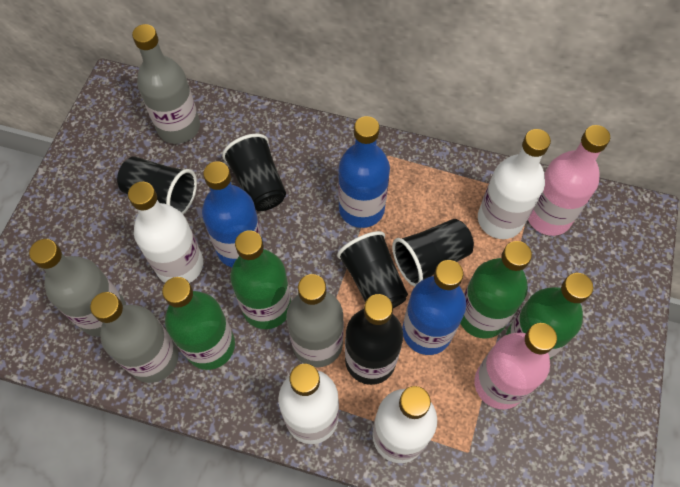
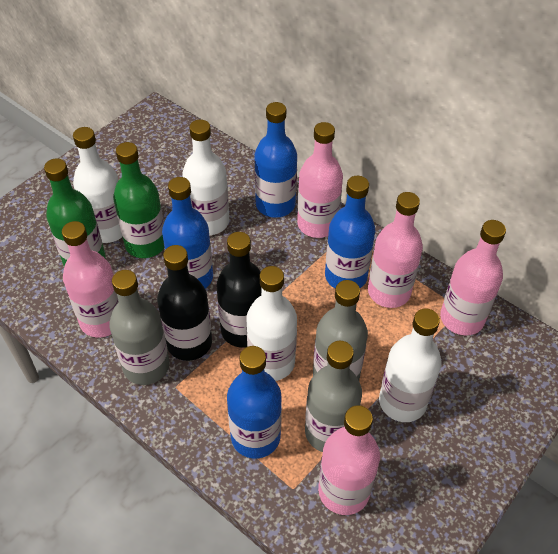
black bottle: 1 -> 2
black cup: 4 -> 0
blue bottle: 3 -> 4
green bottle: 4 -> 2
grey bottle: 4 -> 3
pink bottle: 2 -> 5

